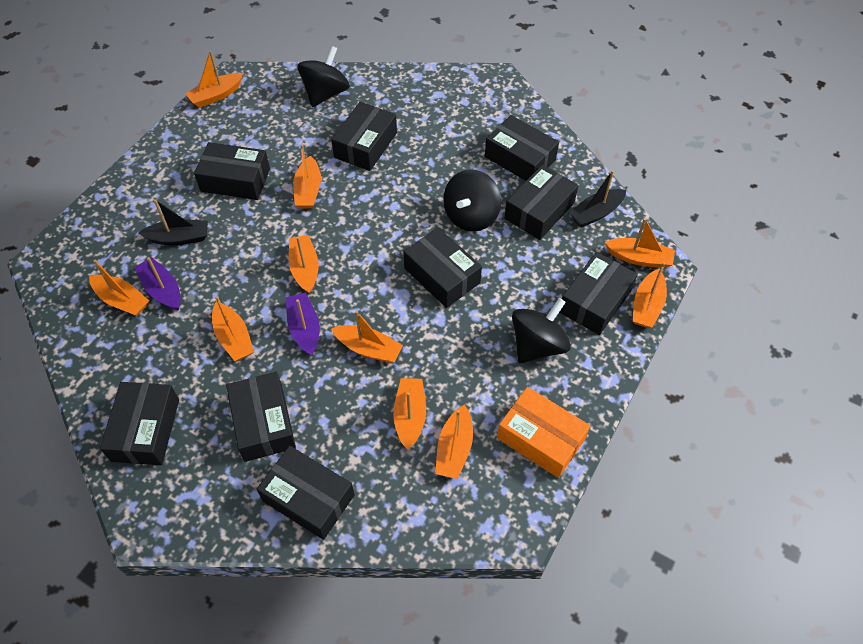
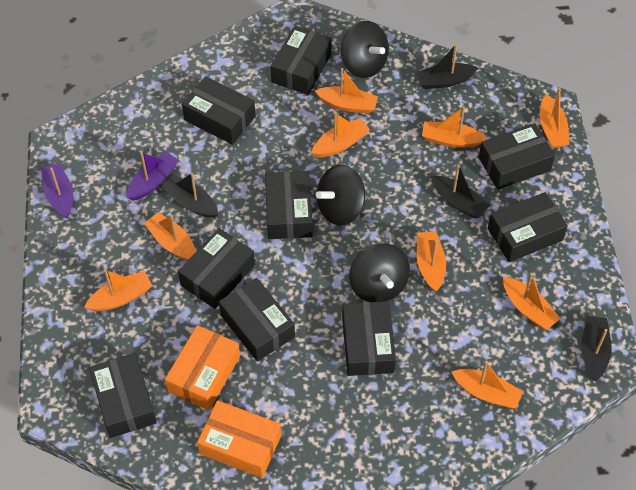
black boat: 2 -> 4
orange boat: 10 -> 9
orange box: 1 -> 2

